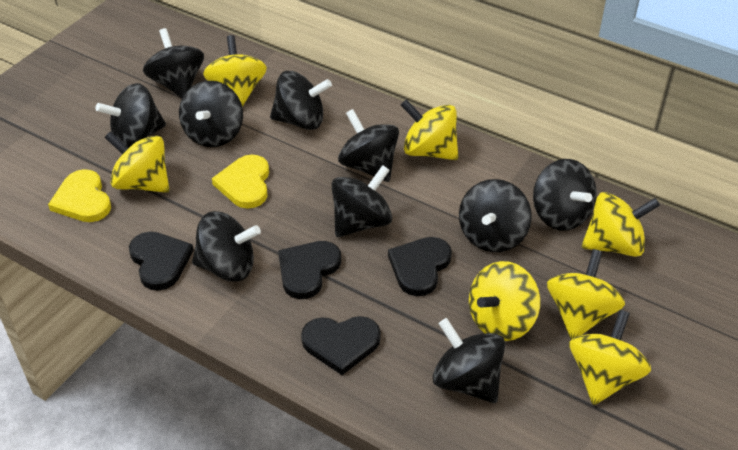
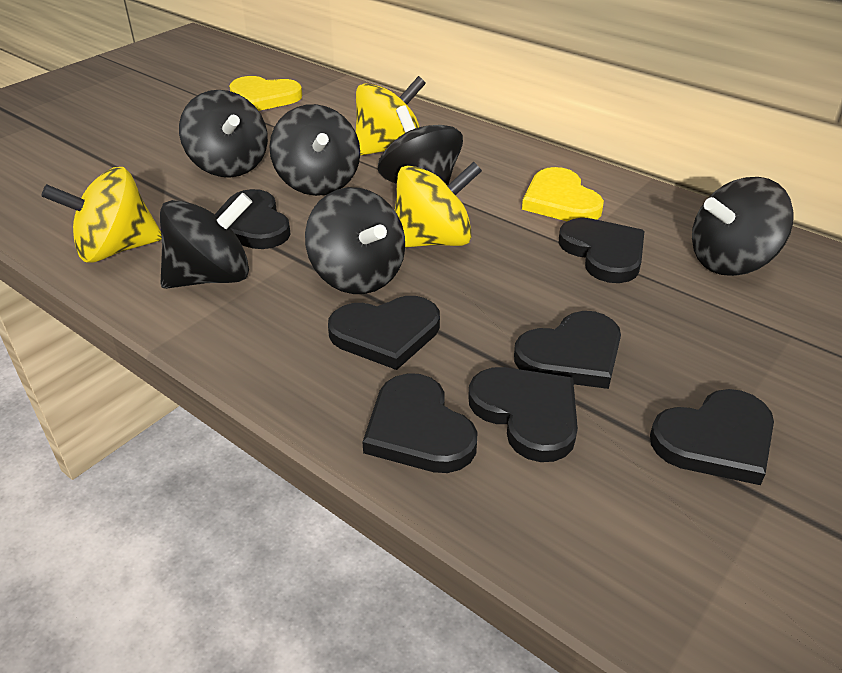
black heart: 4 -> 7
black spinning top: 10 -> 6
yellow spinning top: 7 -> 3

